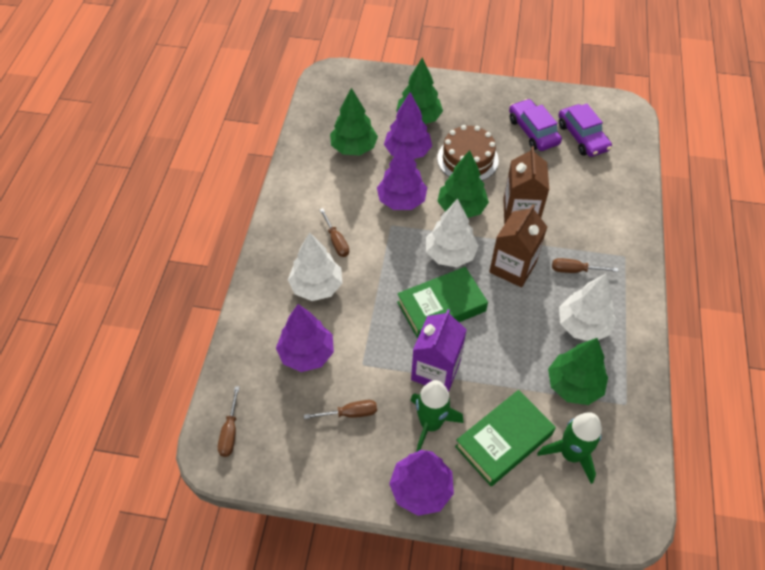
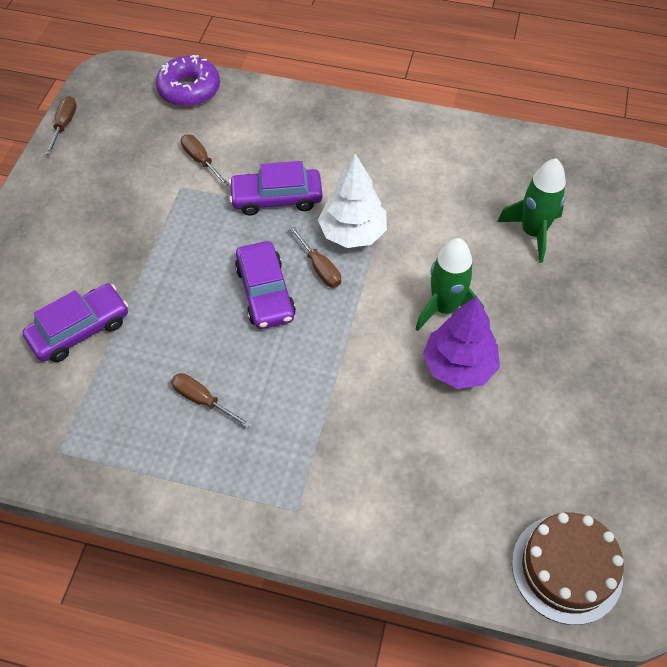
brown carton: 2 -> 0
green book: 2 -> 0
green tree: 4 -> 0
purple car: 2 -> 3
purple carton: 1 -> 0
purple donut: 0 -> 1
purple tree: 4 -> 1
white tree: 3 -> 1

